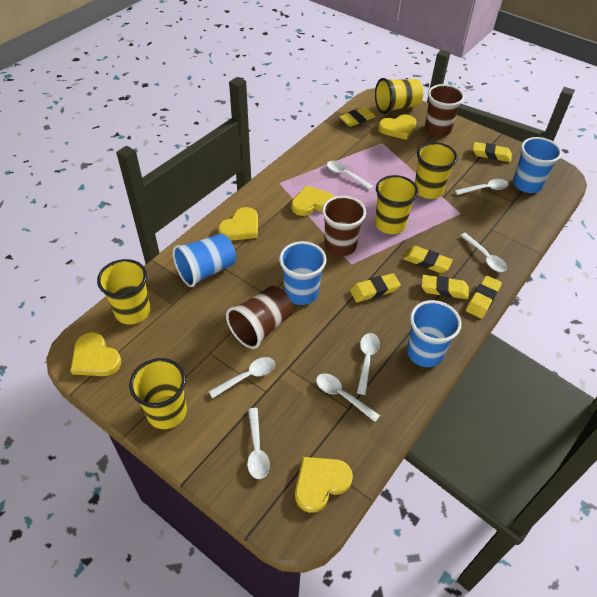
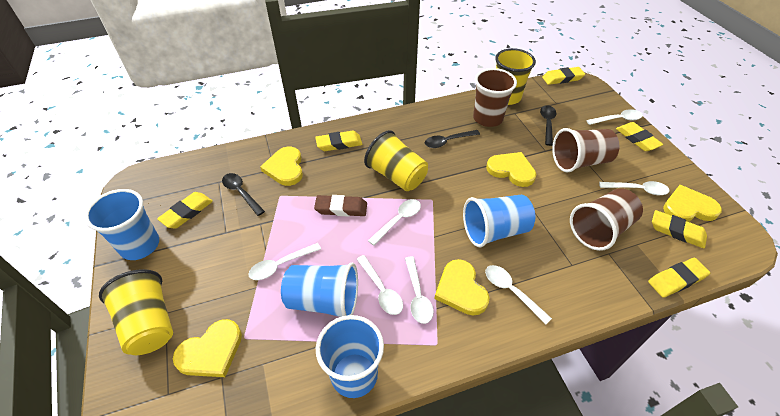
black spoon: 0 -> 3
brown eraser: 0 -> 1
yellow cup: 5 -> 3

